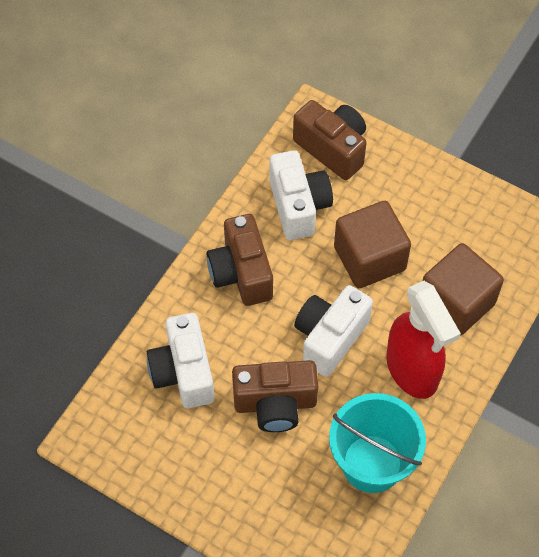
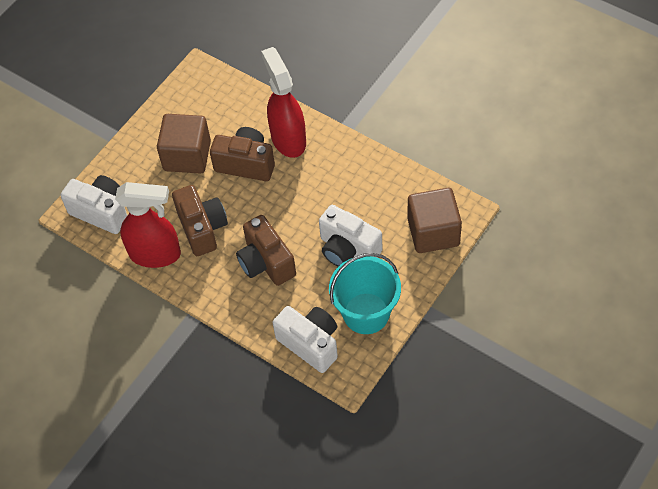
red spray bottle: 1 -> 2

